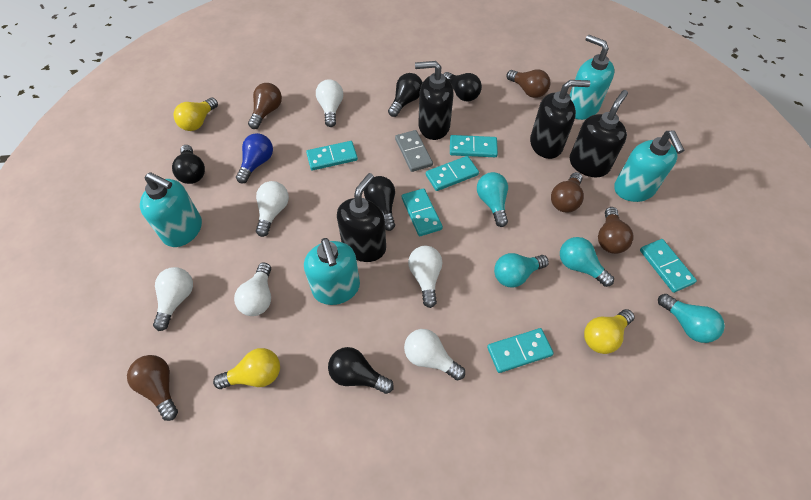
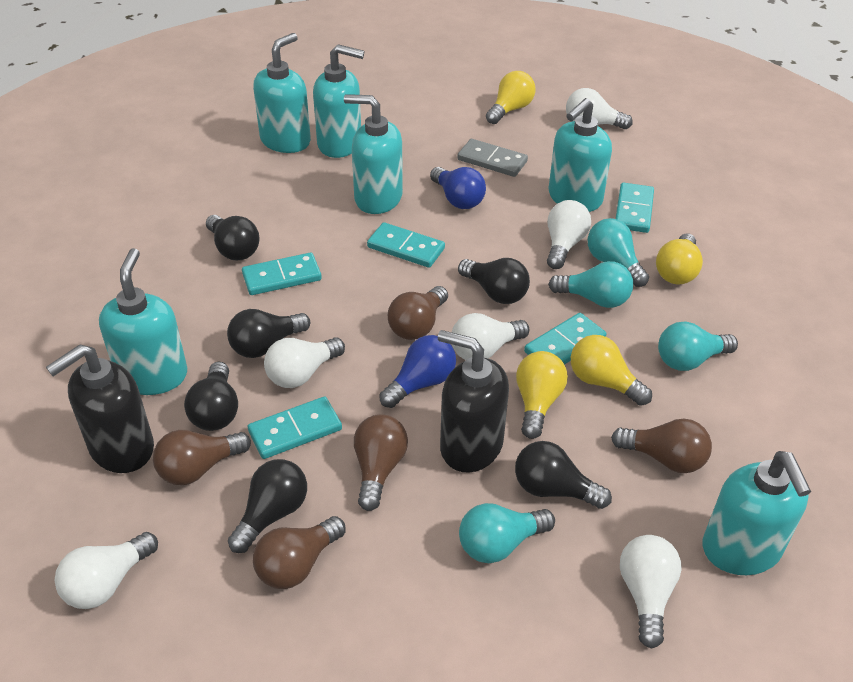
black light bulb: 5 -> 6
black soap dispenser: 4 -> 2
blue light bulb: 1 -> 2
turquoise domino: 6 -> 5
turquoise soap dispenser: 4 -> 6
yellow light bulb: 3 -> 4

